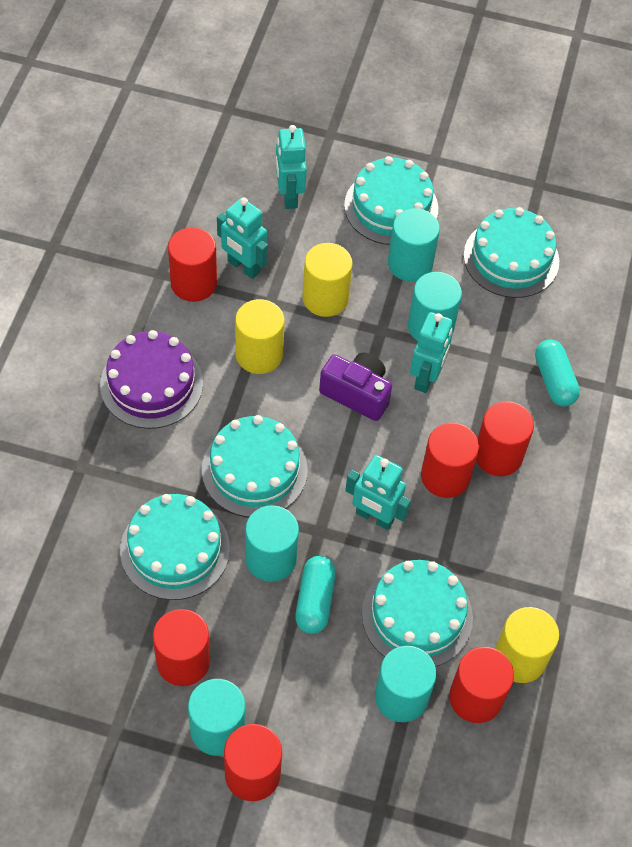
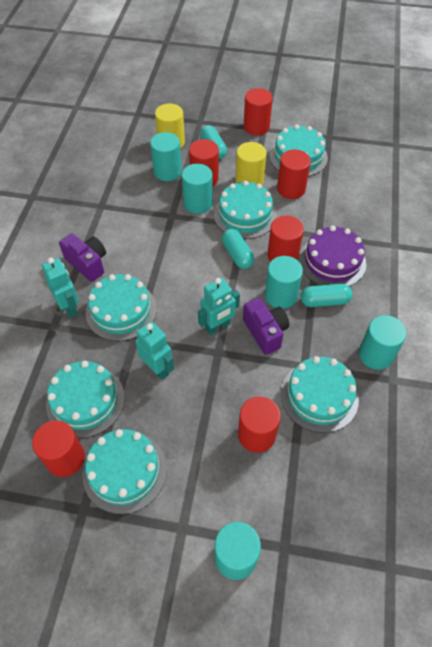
purple camera: 1 -> 2
turquoise cake: 5 -> 6
turquoise capsule: 2 -> 3
turquoise robot: 4 -> 3
yellow cylinder: 3 -> 2

